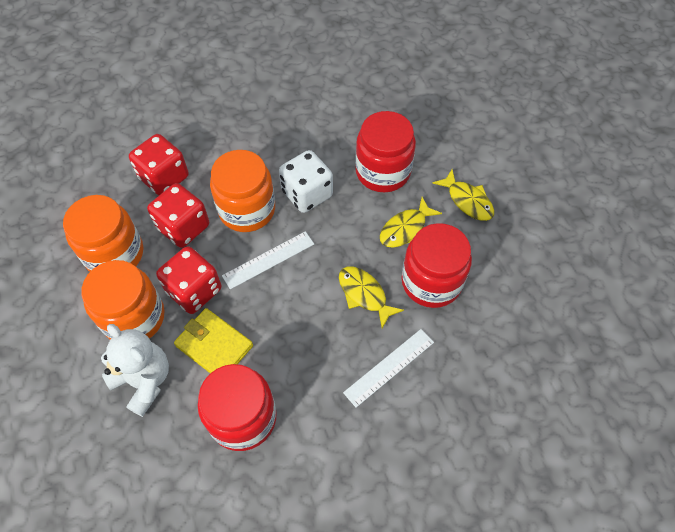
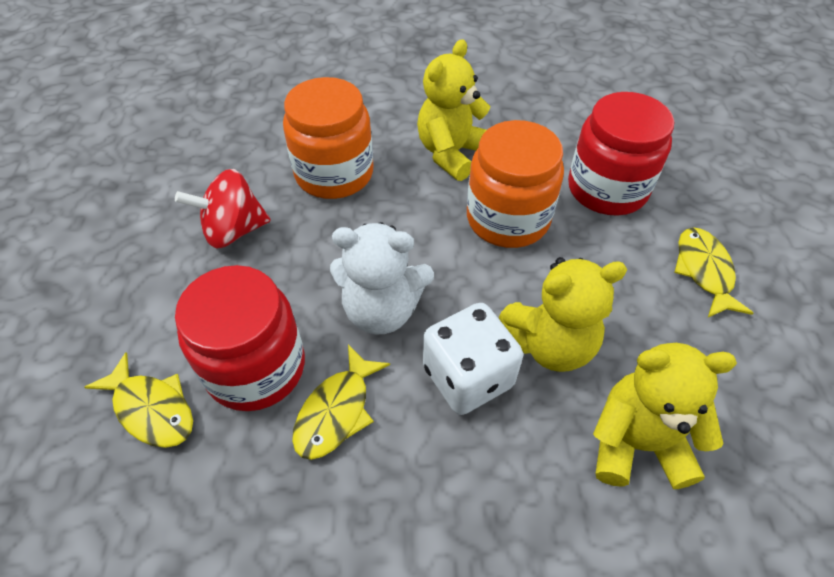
orange jar: 3 -> 2
red dice: 3 -> 0
red jar: 3 -> 2
red spinning top: 0 -> 1
white ruler: 2 -> 0
yellow teddy bear: 0 -> 3
yellow wallet: 1 -> 0

